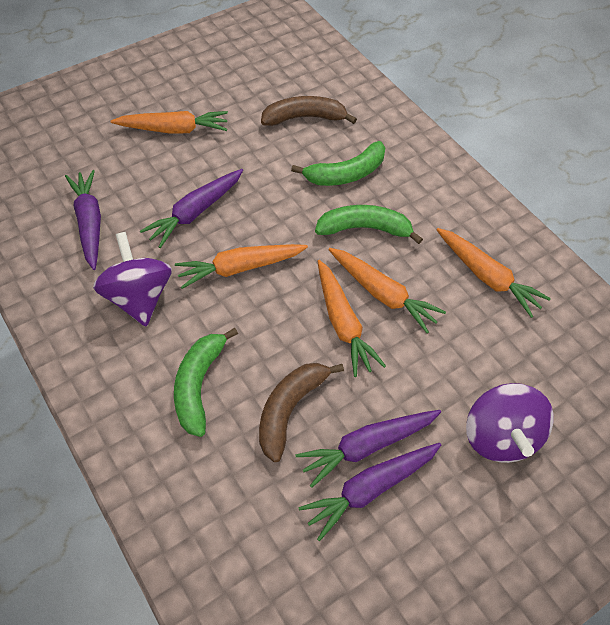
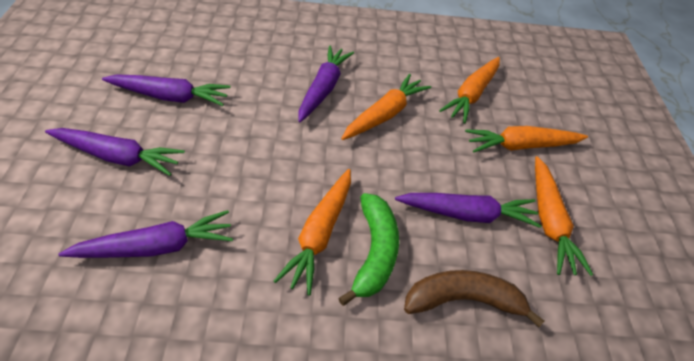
brown banana: 2 -> 1
green banana: 3 -> 1
purple carrot: 4 -> 5
purple spinning top: 2 -> 0

